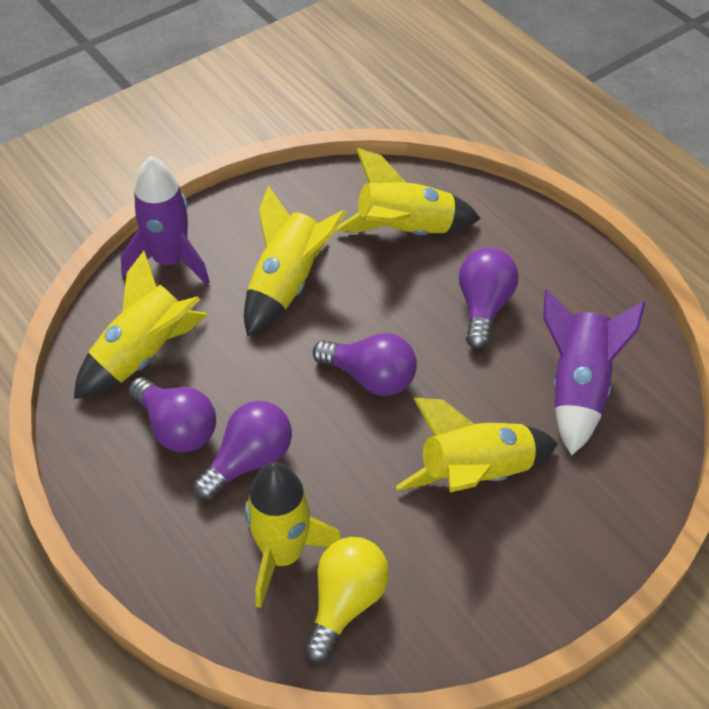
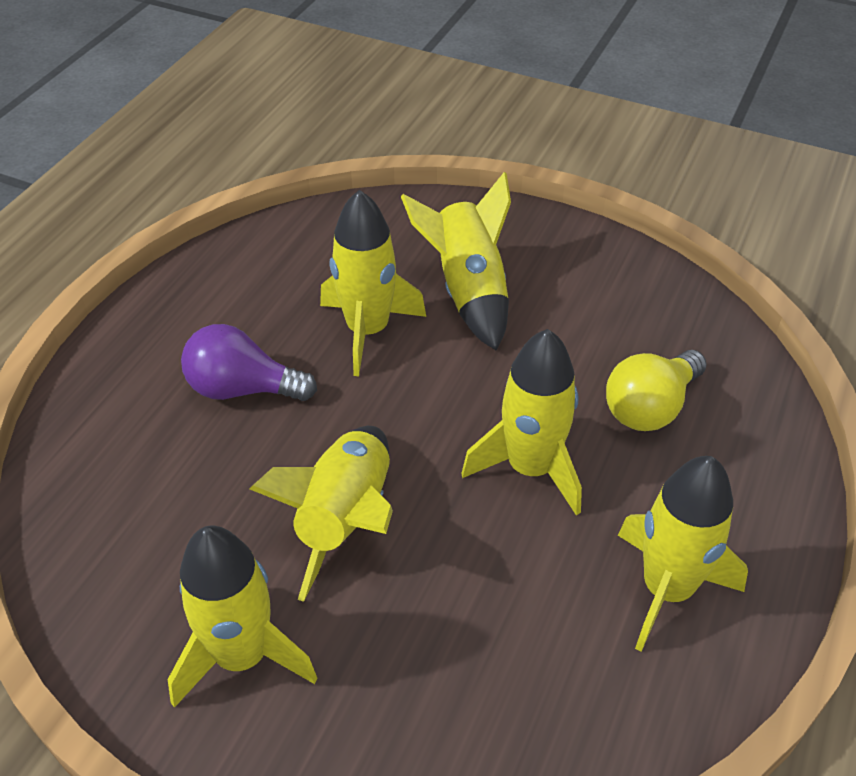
purple light bulb: 4 -> 1
purple rocket: 2 -> 0
yellow rocket: 5 -> 6

